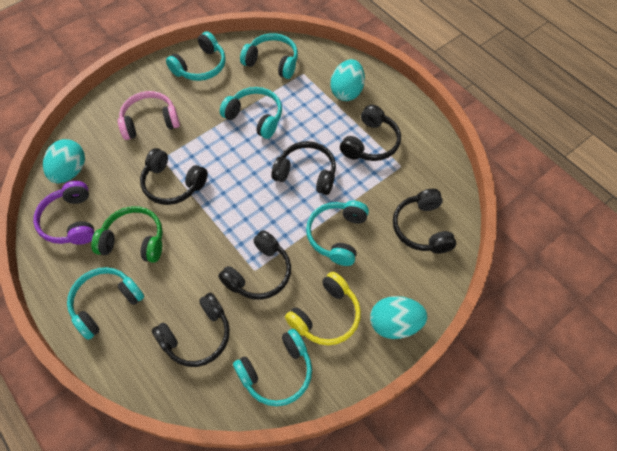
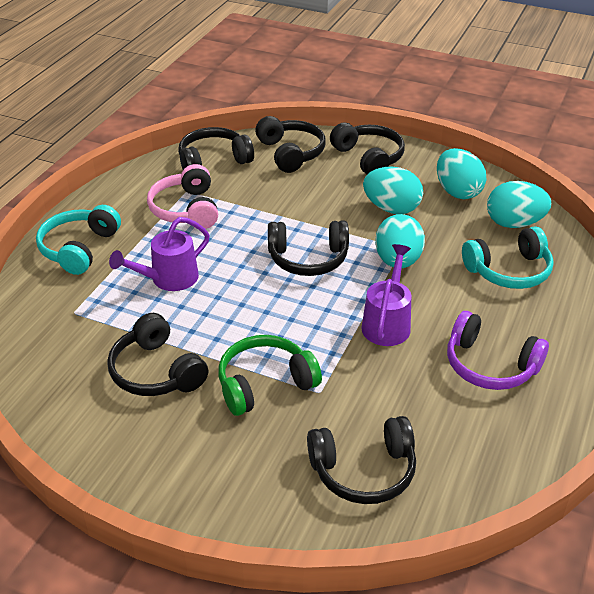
purple watering can: 0 -> 2
turquoise egg: 3 -> 4
turquoise headphones: 6 -> 2
yellow headphones: 1 -> 0

